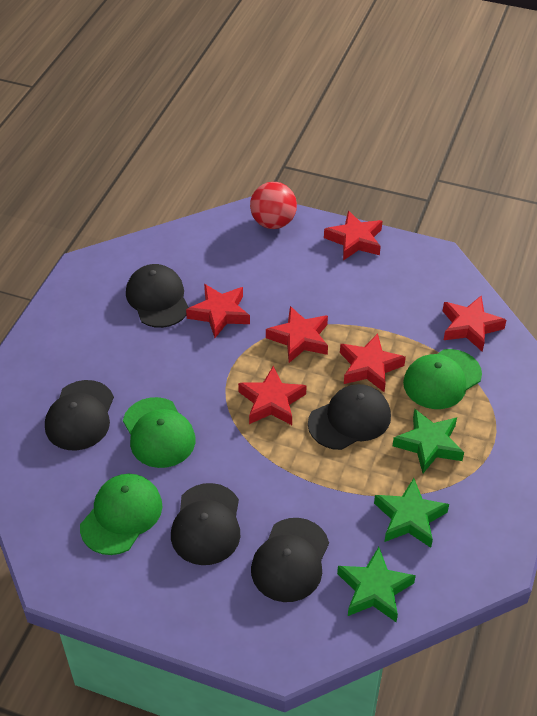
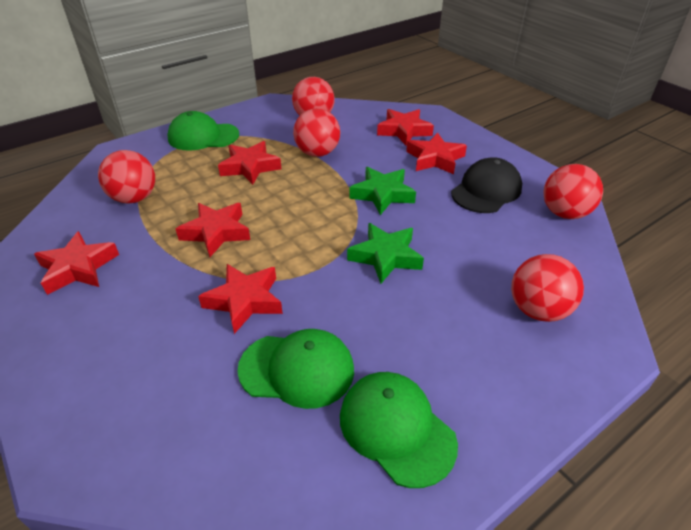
black cap: 5 -> 1
green star: 3 -> 2
red ball: 1 -> 5

